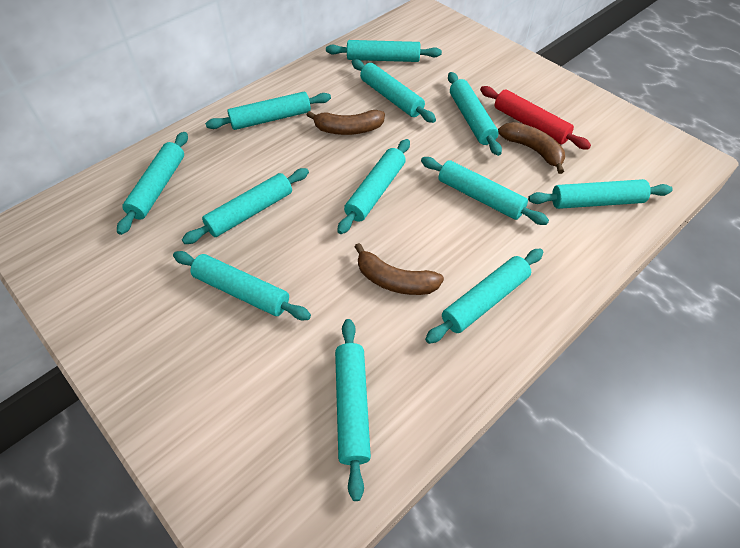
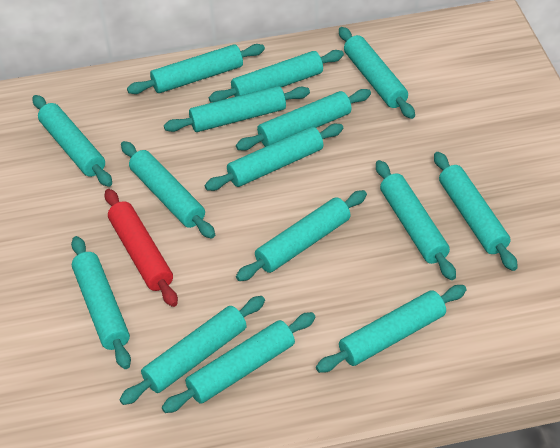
brown banana: 3 -> 0
turquoise rolling pin: 12 -> 15

